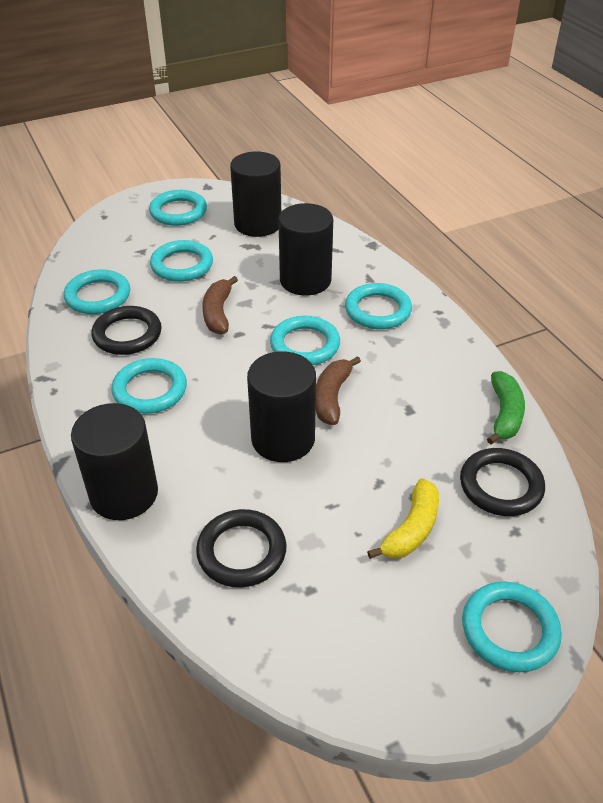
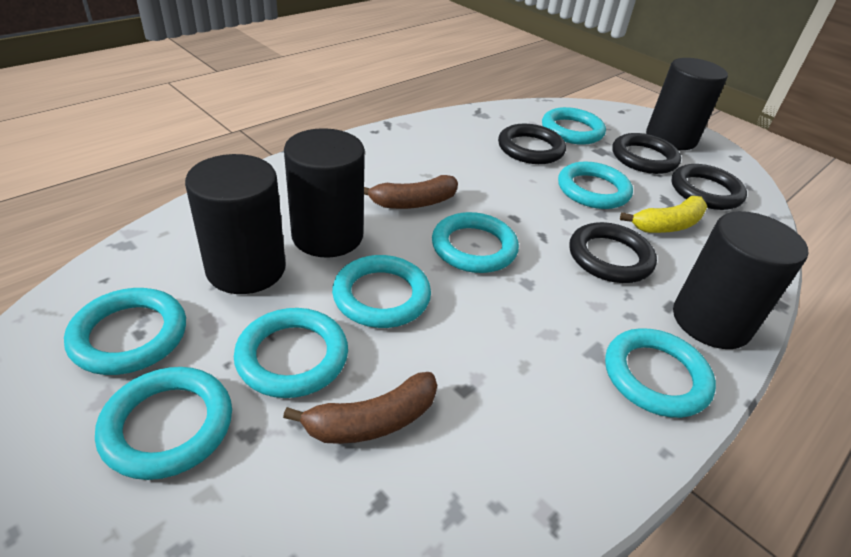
black ring: 3 -> 4
green banana: 1 -> 0
turquoise ring: 7 -> 8

